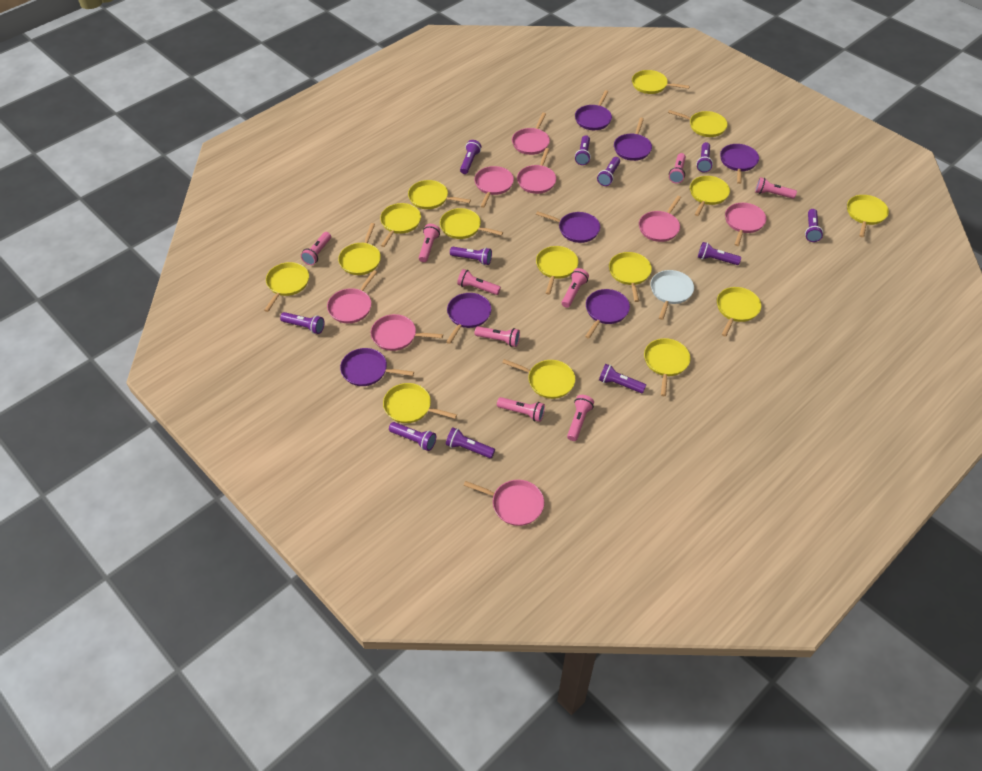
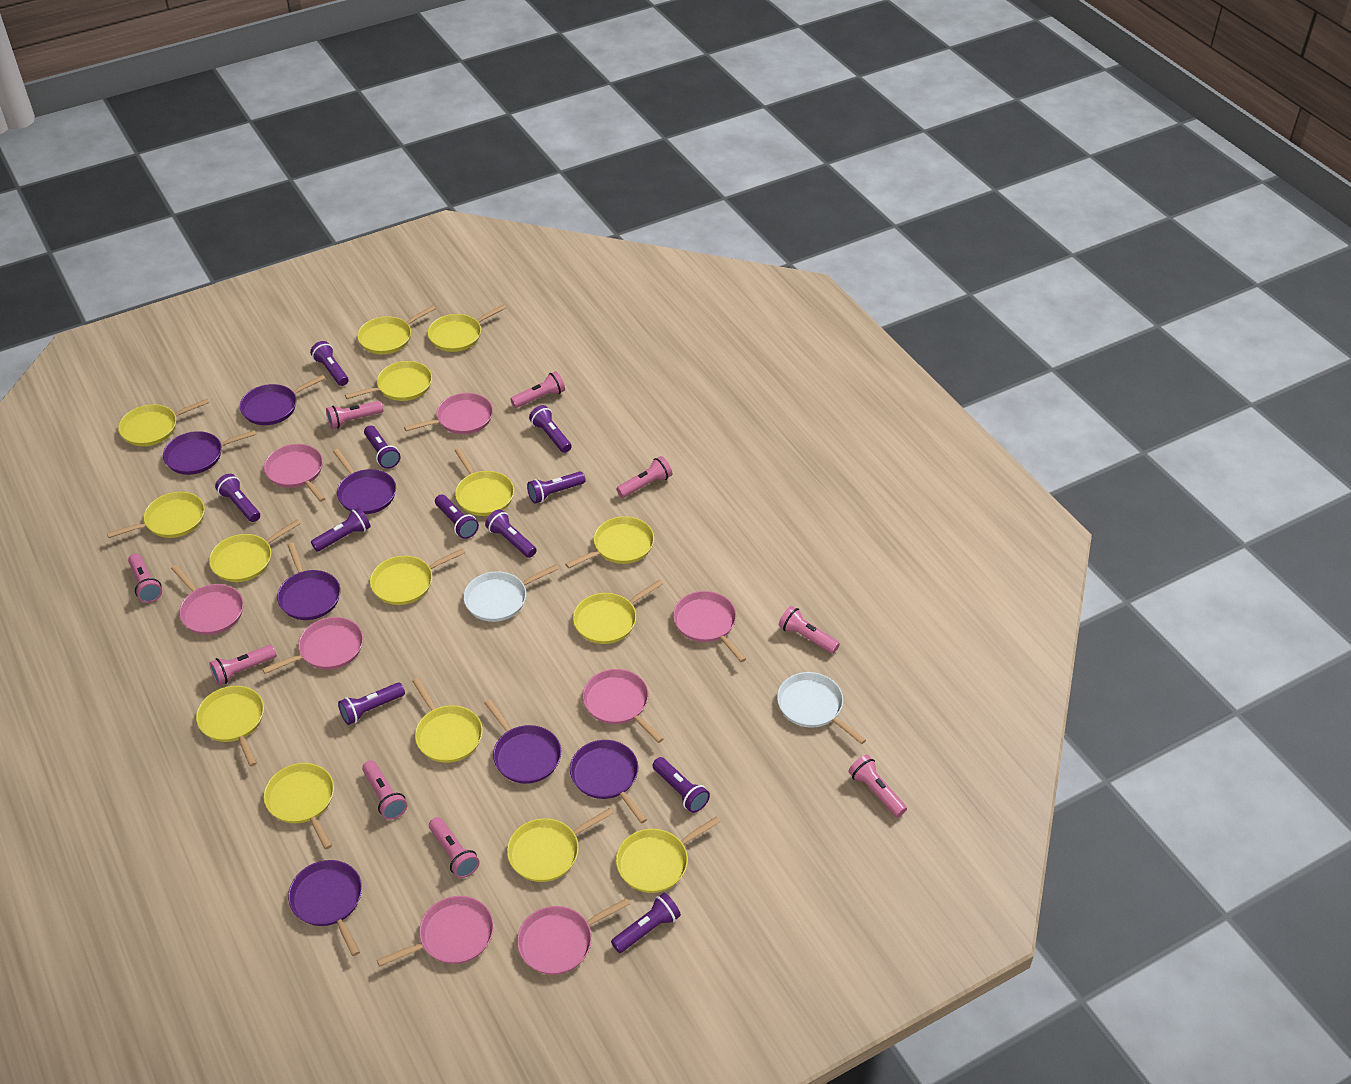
white pan: 1 -> 2

